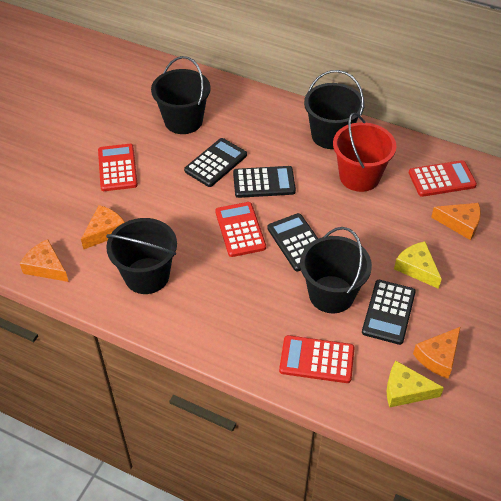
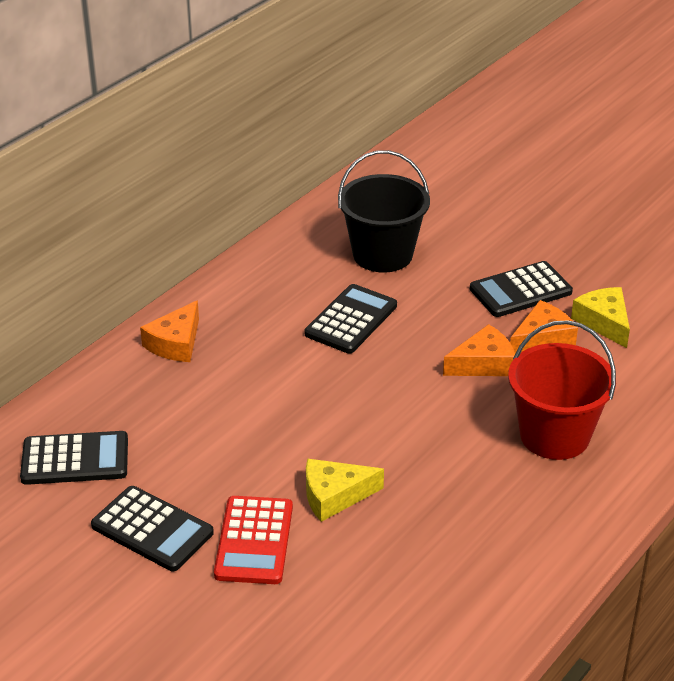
black bucket: 4 -> 1
orange cheese: 4 -> 3
red calculator: 4 -> 1

